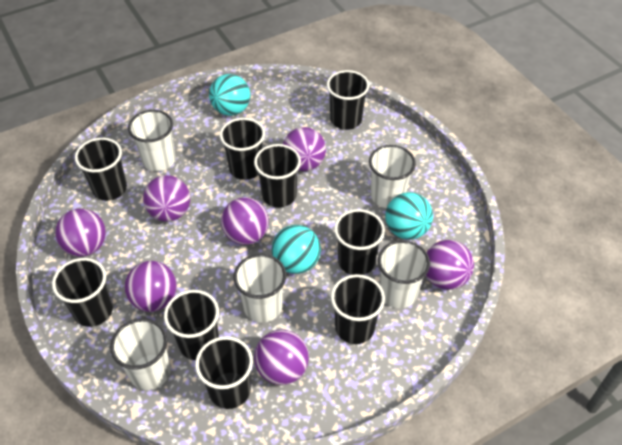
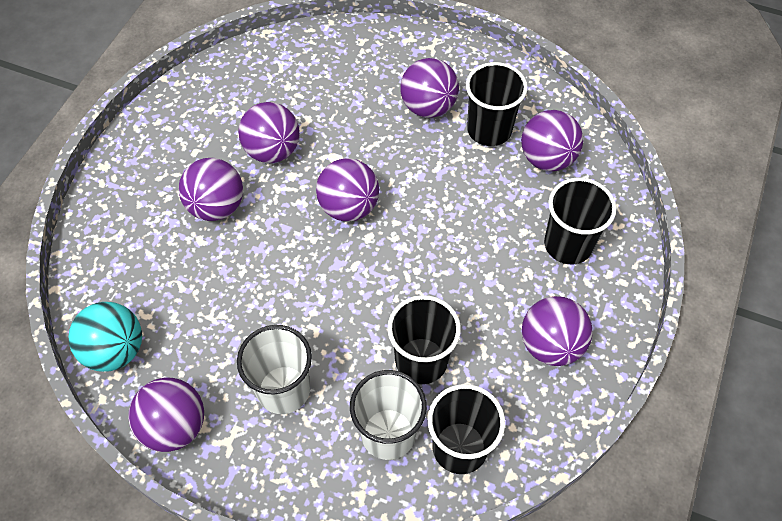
black cup: 9 -> 4
turquoise ball: 3 -> 1
white cup: 5 -> 2

